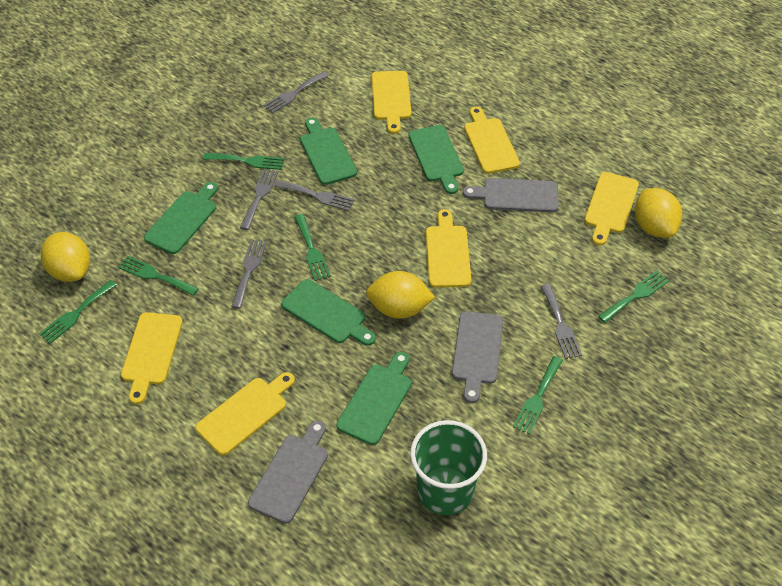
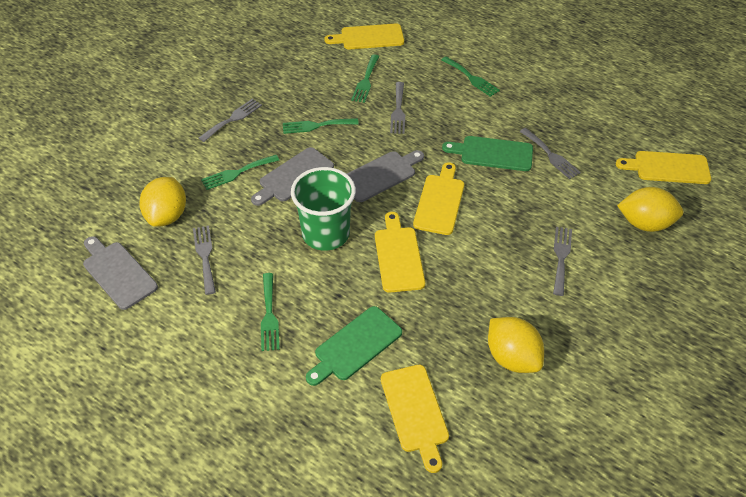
green cutting board: 5 -> 2
green fork: 6 -> 5
yellow cutting board: 6 -> 5

